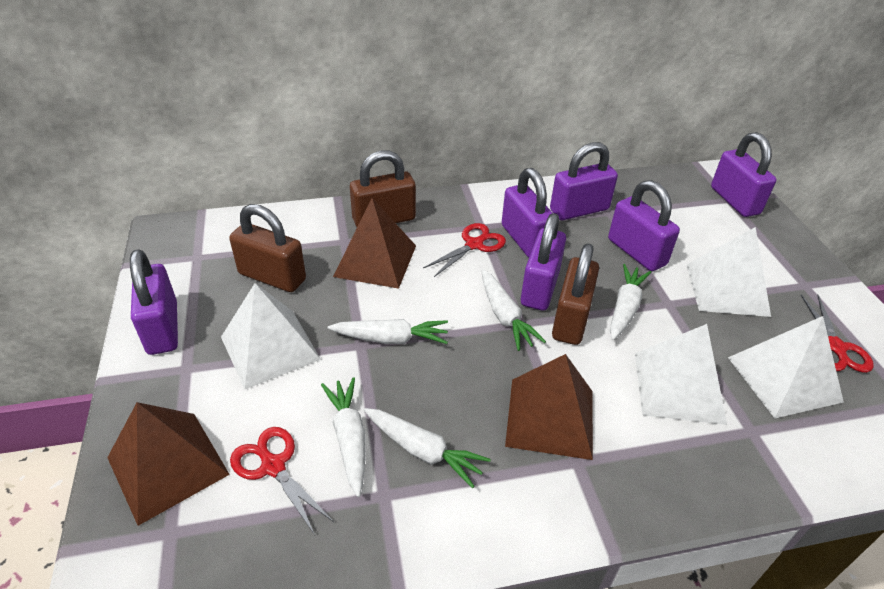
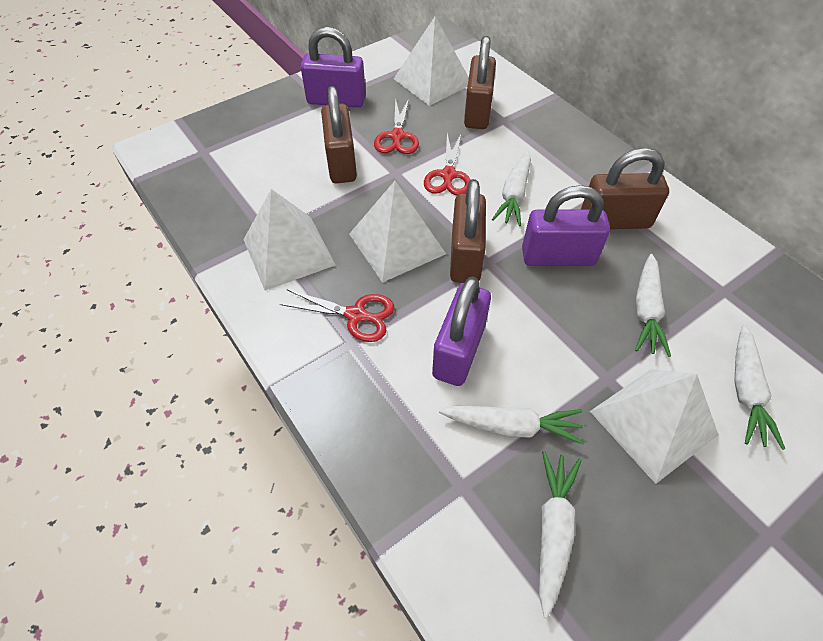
brown padlock: 3 -> 4
brown pyramid: 3 -> 0
purple padlock: 6 -> 3

